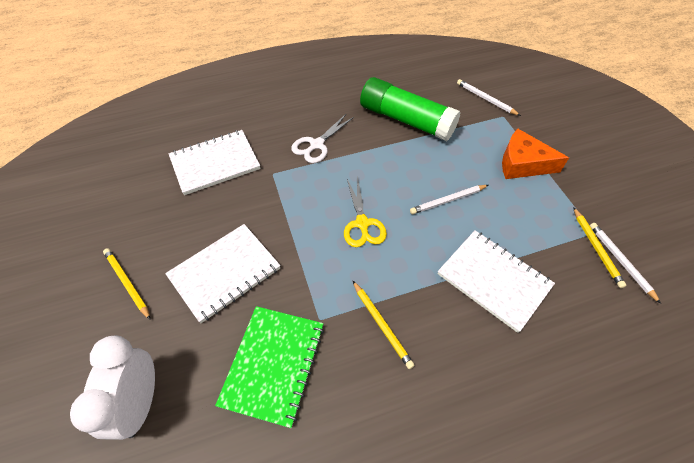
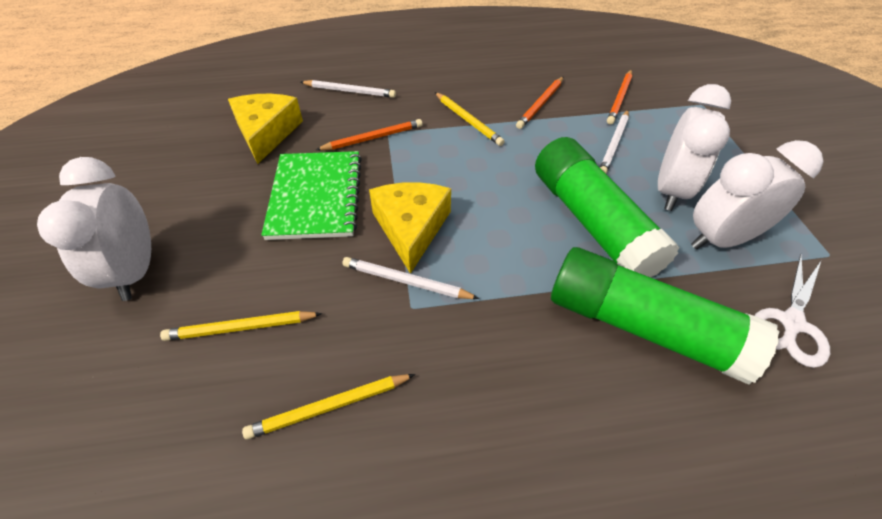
green glue stick: 1 -> 2
orange cheese: 1 -> 0
orange pencil: 0 -> 3
white clock: 1 -> 3
white notebook: 3 -> 0
yellow cheese: 0 -> 2
yellow scissors: 1 -> 0

